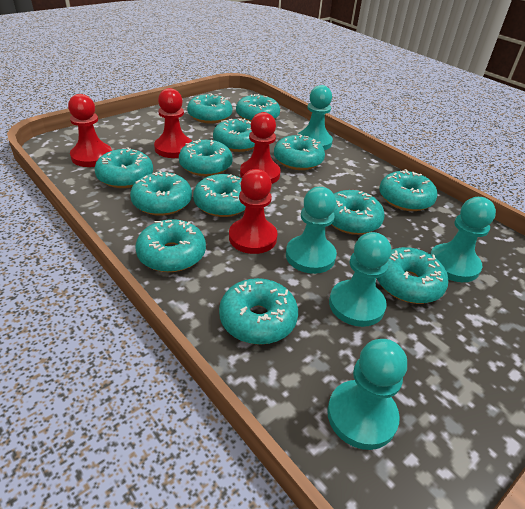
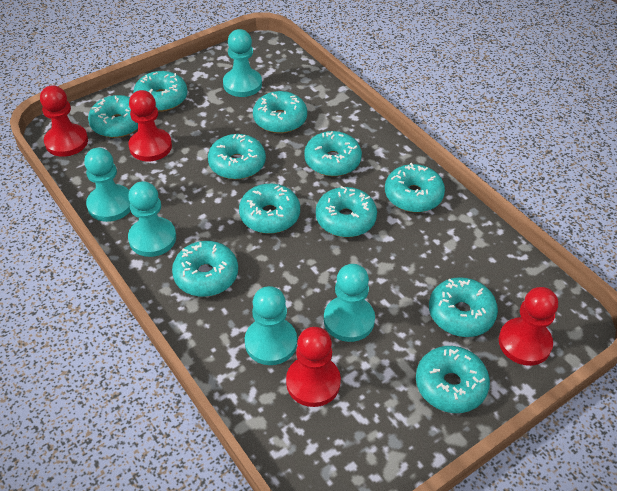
turquoise donut: 13 -> 11

